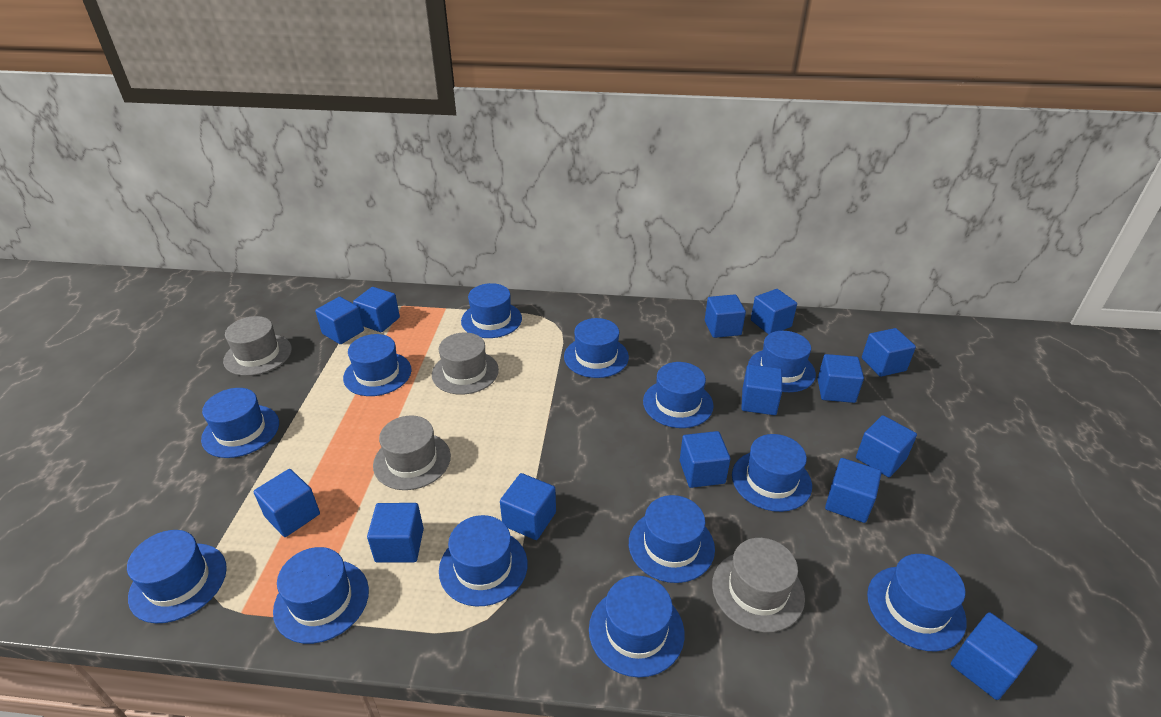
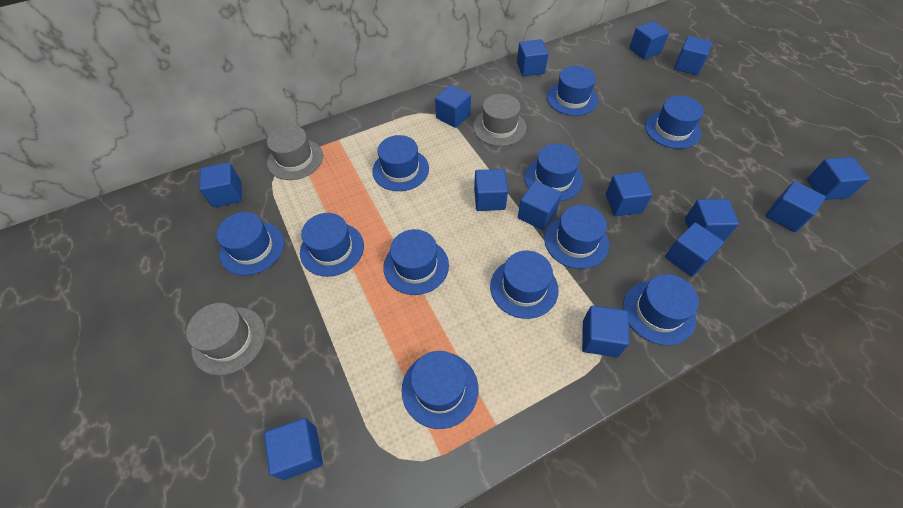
blue hat: 13 -> 11
grey hat: 4 -> 3

